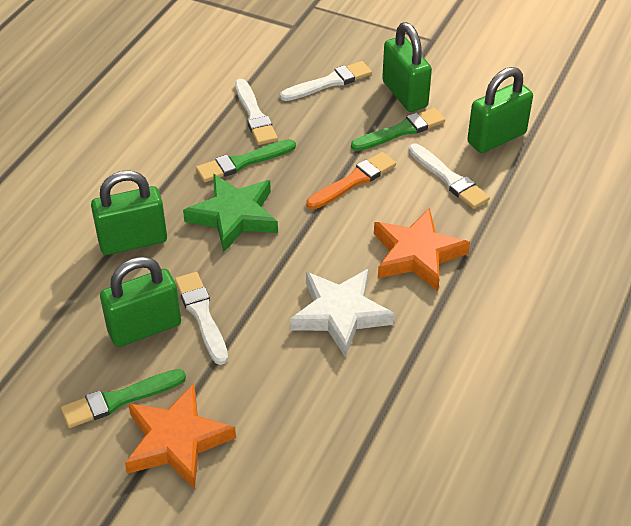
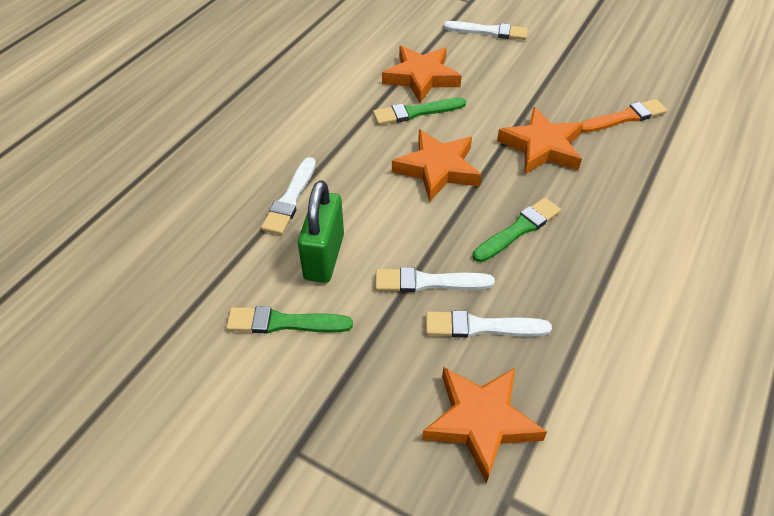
green padlock: 4 -> 1
green star: 1 -> 0
orange star: 2 -> 4
white star: 1 -> 0

